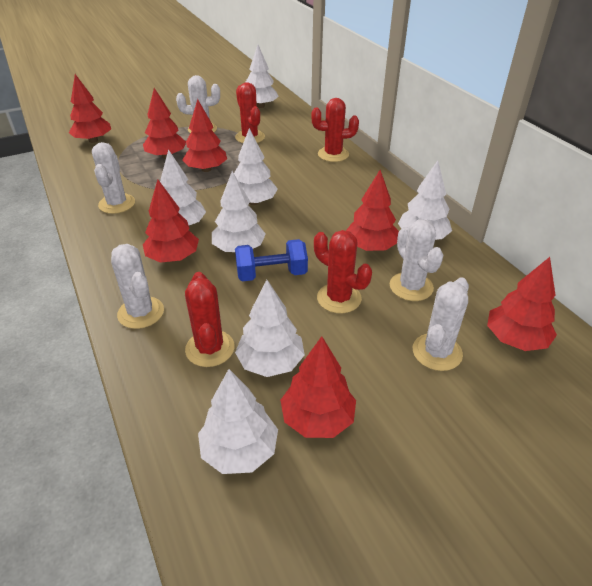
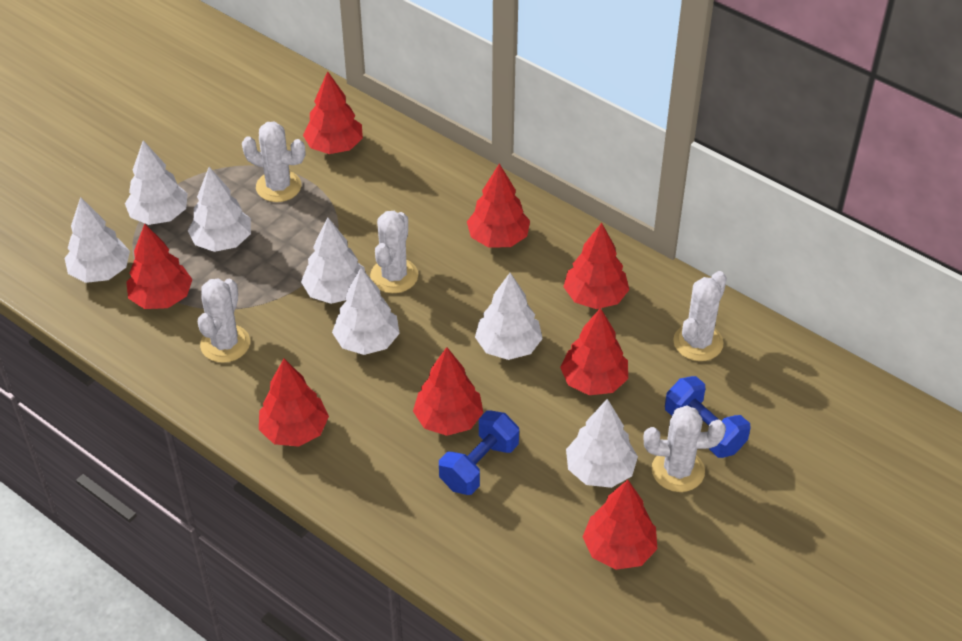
blue dumbbell: 1 -> 2
red cactus: 4 -> 0
red tree: 7 -> 8

